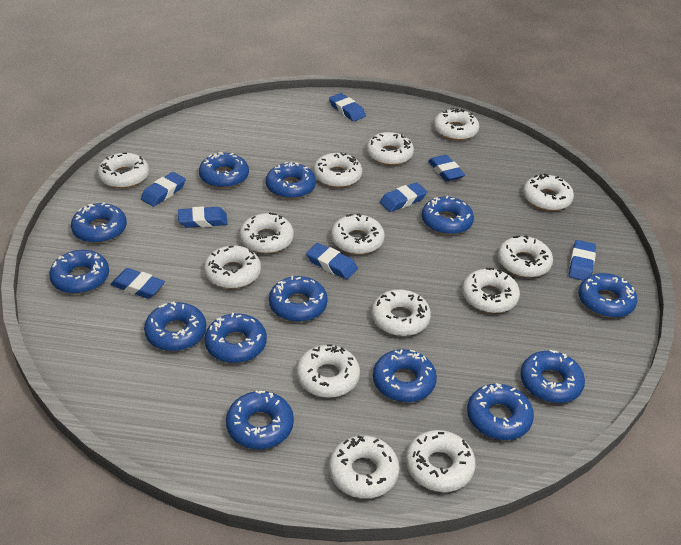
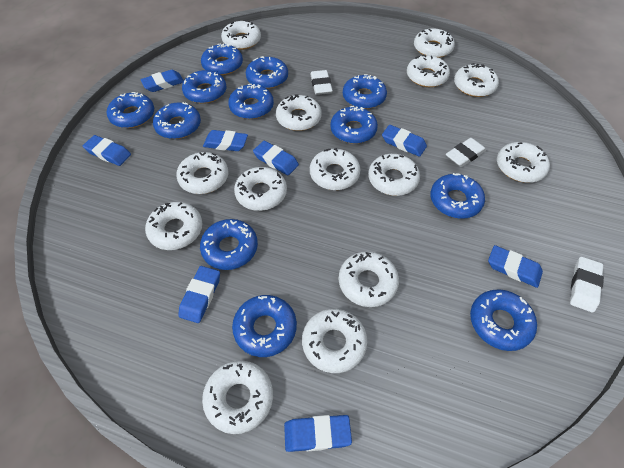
blue donut: 13 -> 12
white eraser: 0 -> 3

